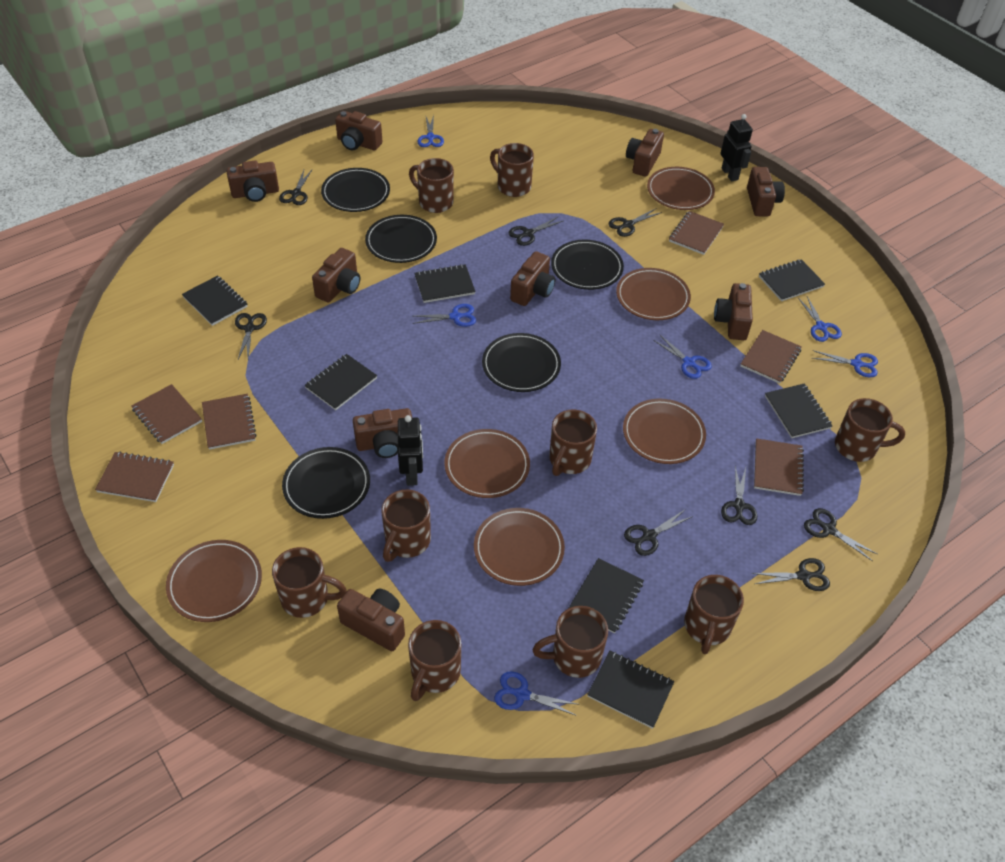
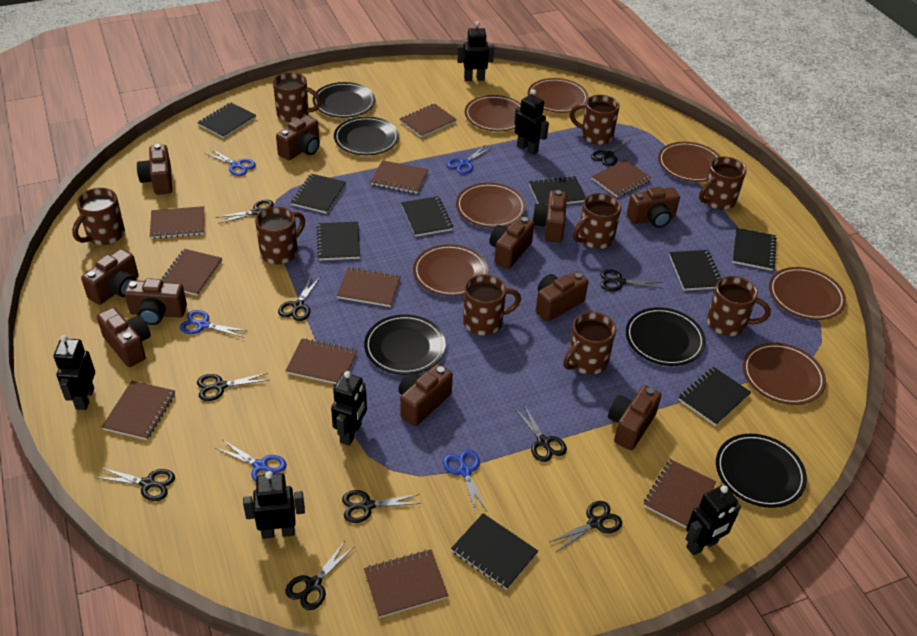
black notebook: 7 -> 9
black robot: 2 -> 6
black scissors: 8 -> 10
blue scissors: 6 -> 5
brown camera: 9 -> 11
brown notebook: 6 -> 10
brown plate: 6 -> 7

